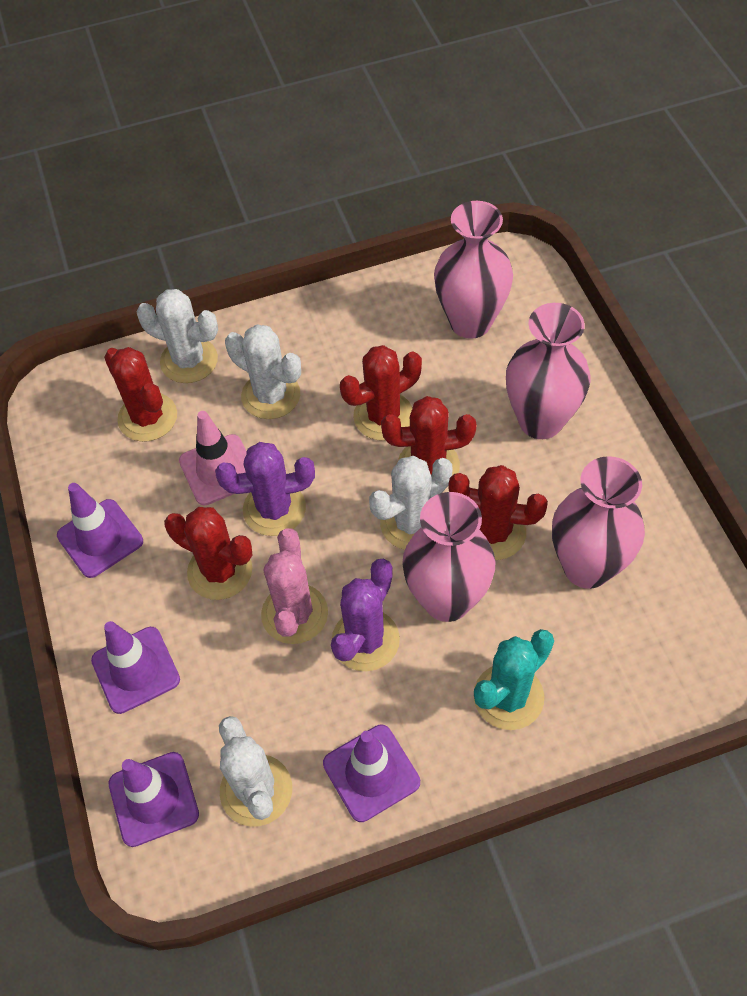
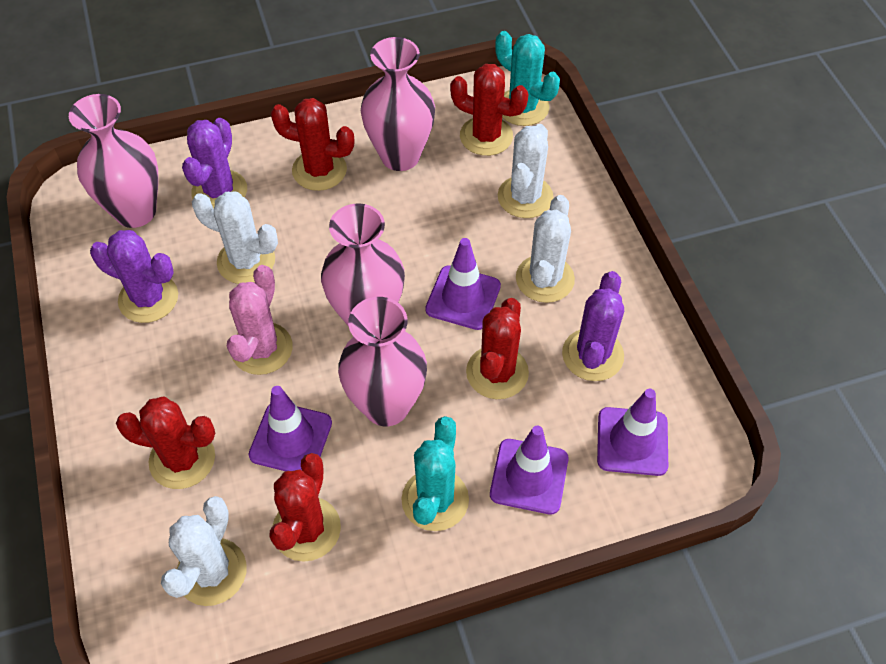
pink traffic cone: 1 -> 0
purple cactus: 2 -> 3
turquoise cactus: 1 -> 2

